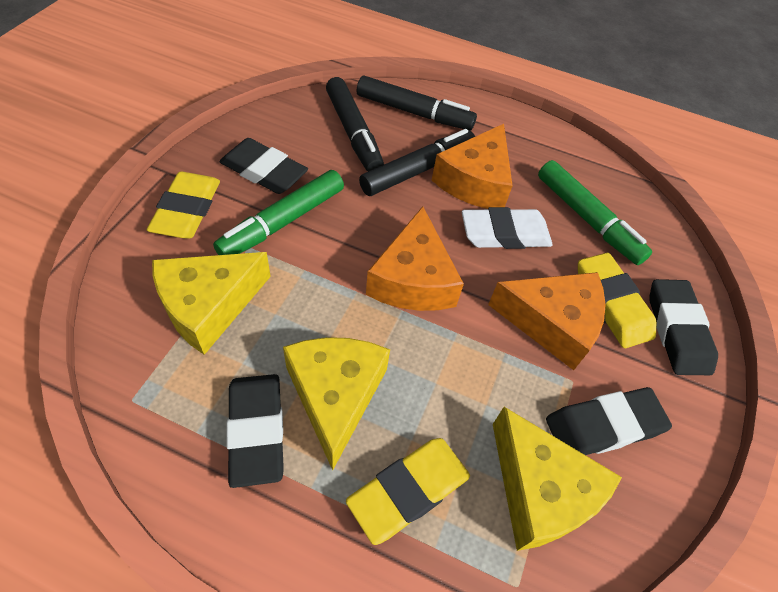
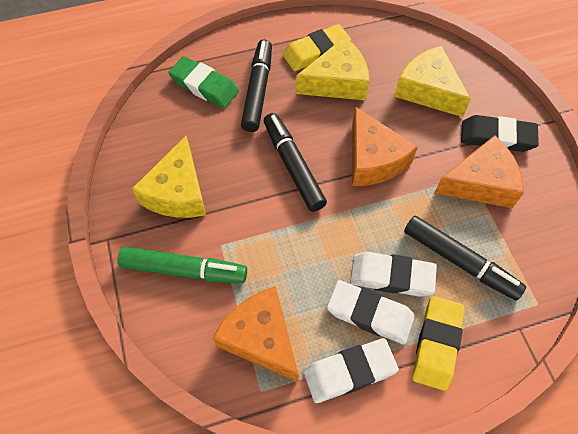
black eraser: 4 -> 1
green eraser: 0 -> 1
green marker: 2 -> 1
white eraser: 1 -> 3
yellow eraser: 3 -> 2

